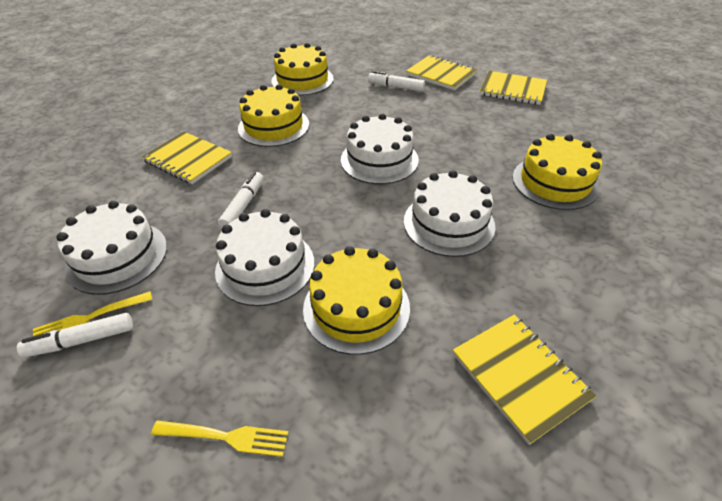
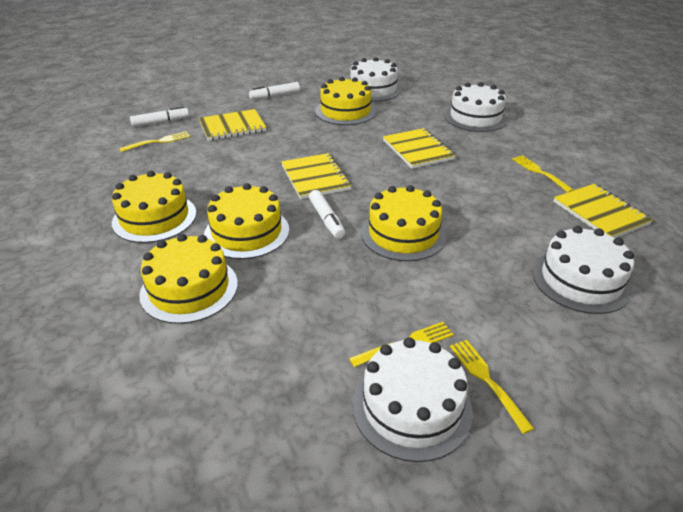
yellow cake: 4 -> 5
yellow fork: 2 -> 4

